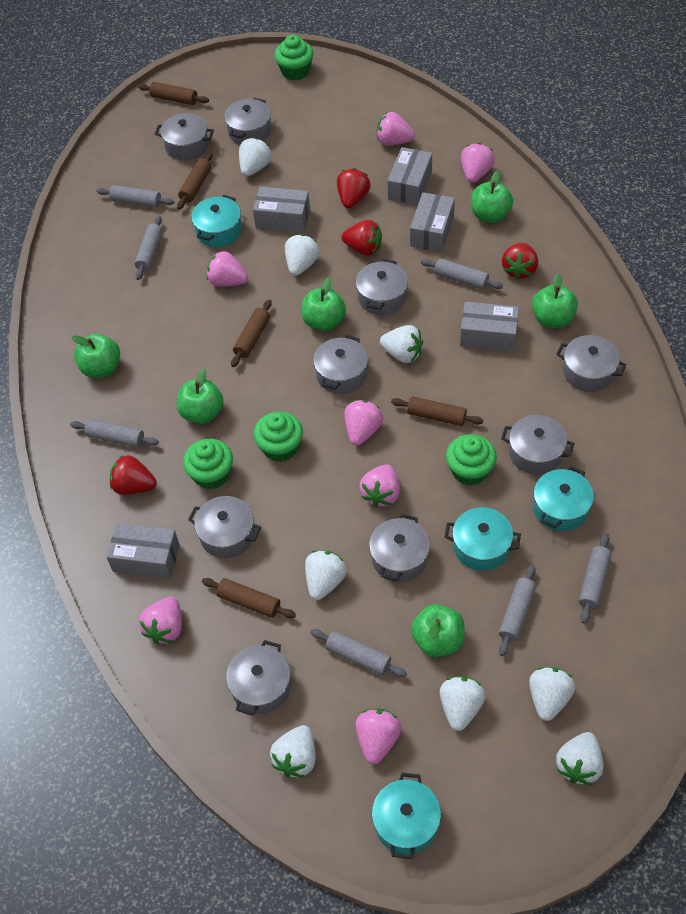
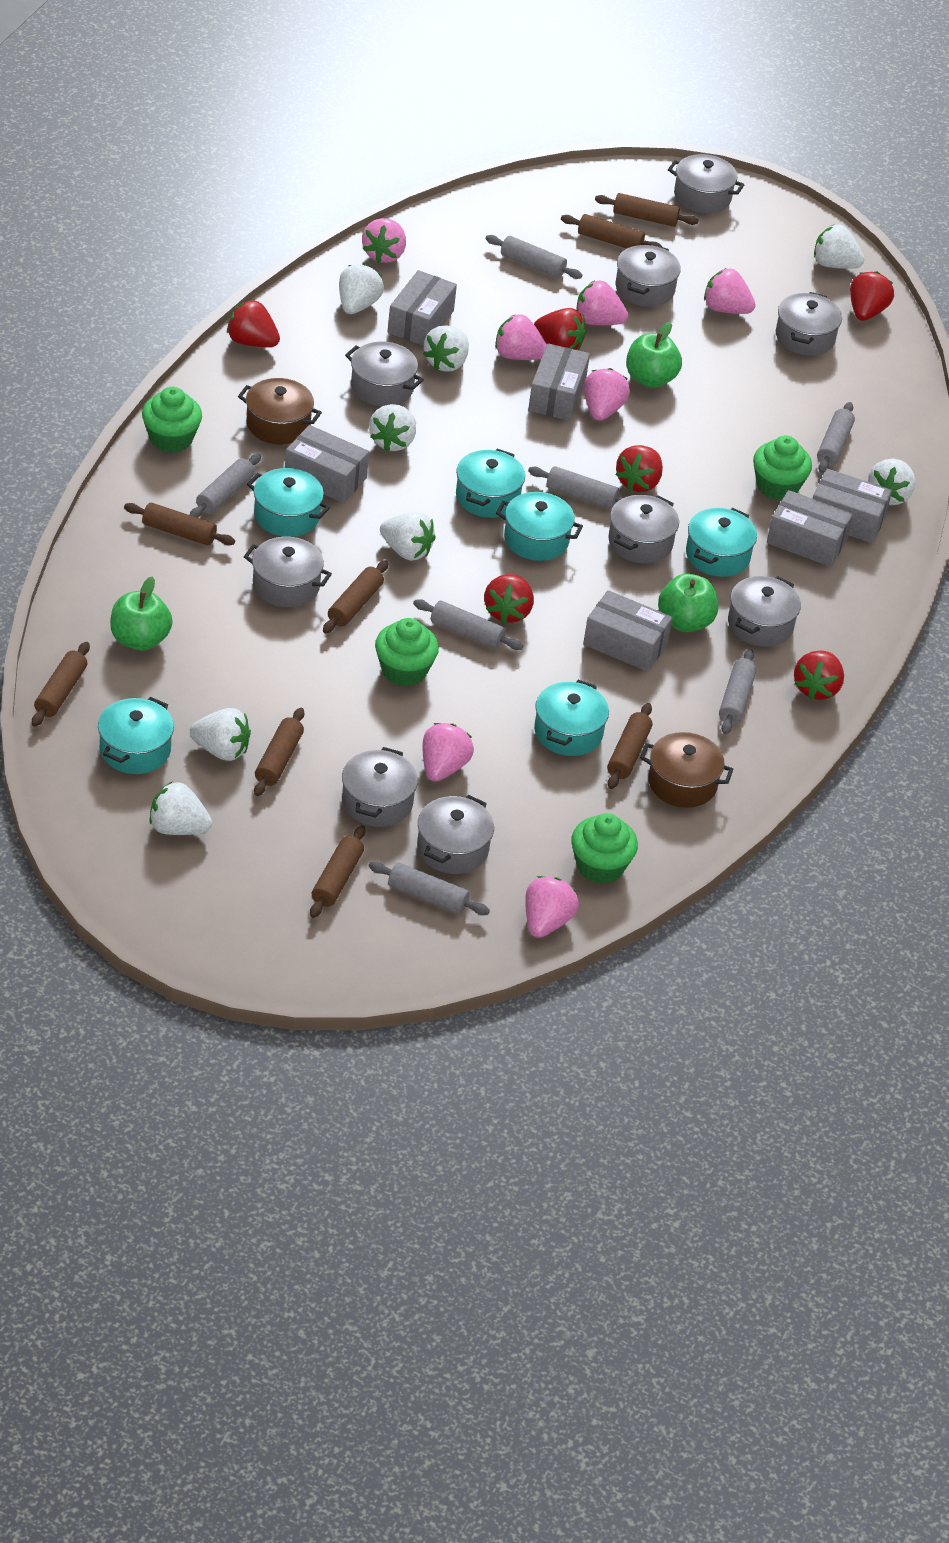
brown pot: 0 -> 2
brown rolling pin: 5 -> 8
green apple: 6 -> 3
grey box: 5 -> 6
red strawberry: 4 -> 6
turquoise pot: 4 -> 6

